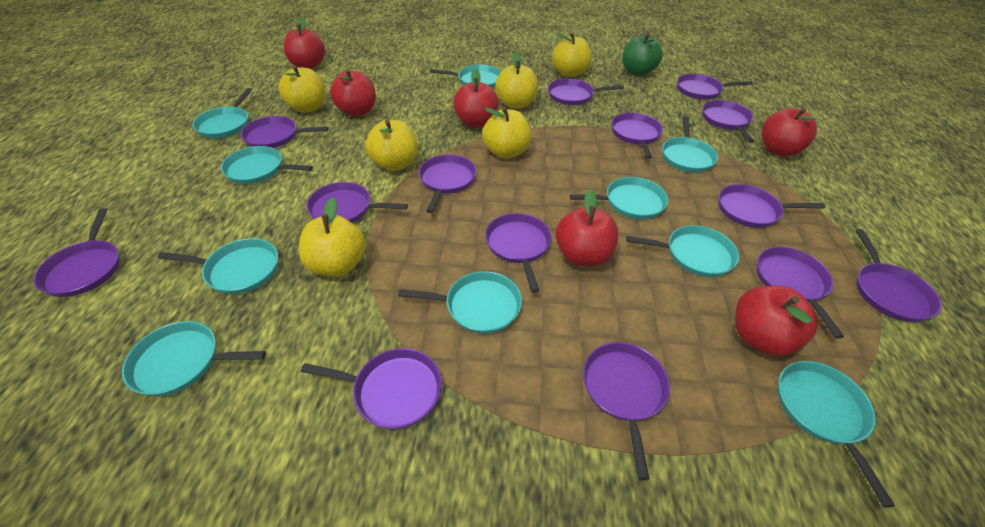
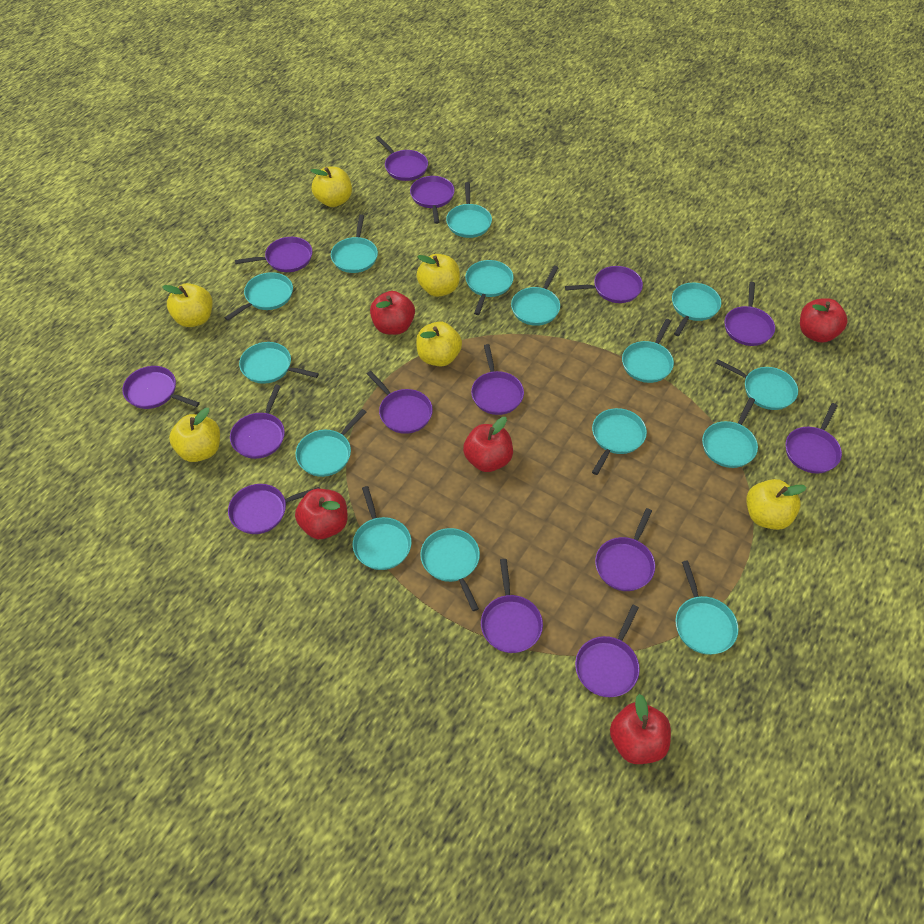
green apple: 1 -> 0
red apple: 6 -> 5
turquoise pan: 10 -> 15

